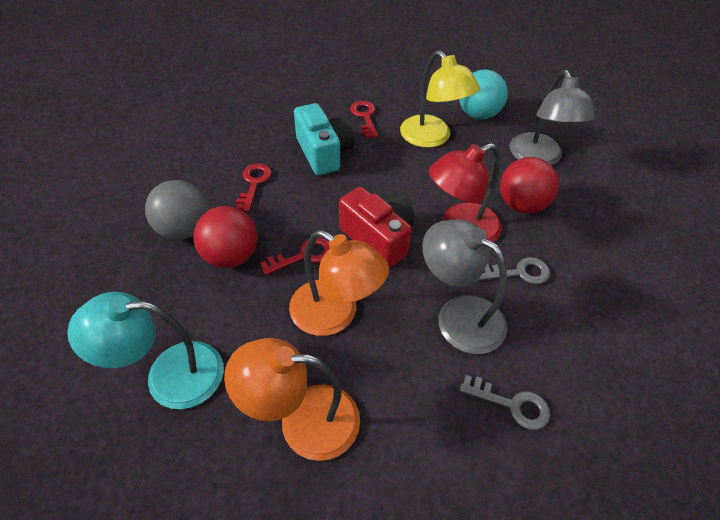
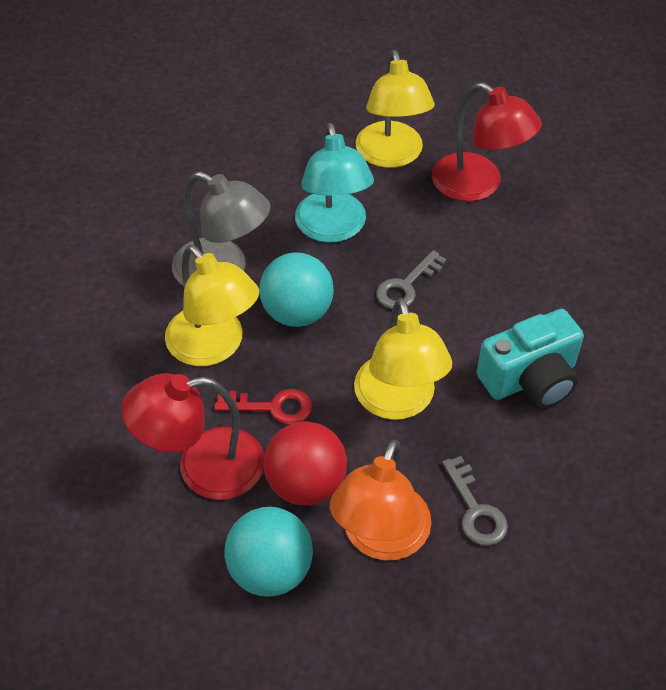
grey ball: 1 -> 0
grey lamp: 2 -> 1
orange lamp: 2 -> 1
red ball: 2 -> 1
red camera: 1 -> 0
red key: 3 -> 1
red lamp: 1 -> 2
turquoise ball: 1 -> 2
yellow lamp: 1 -> 3

